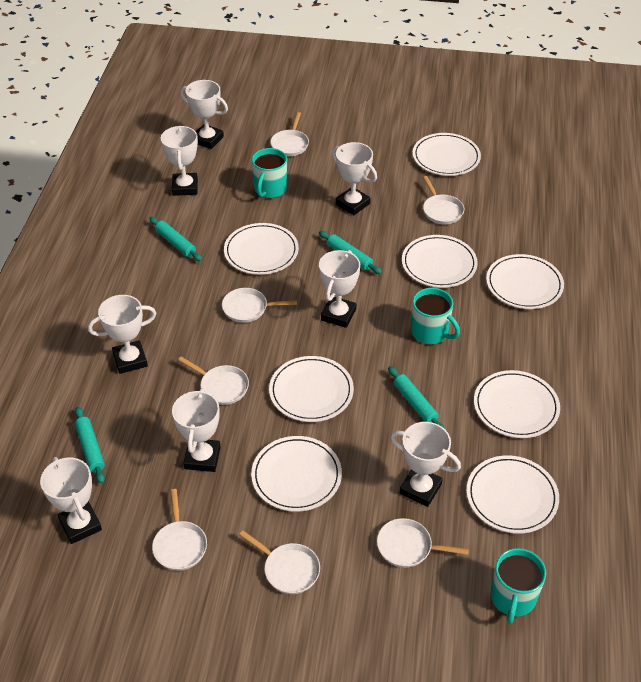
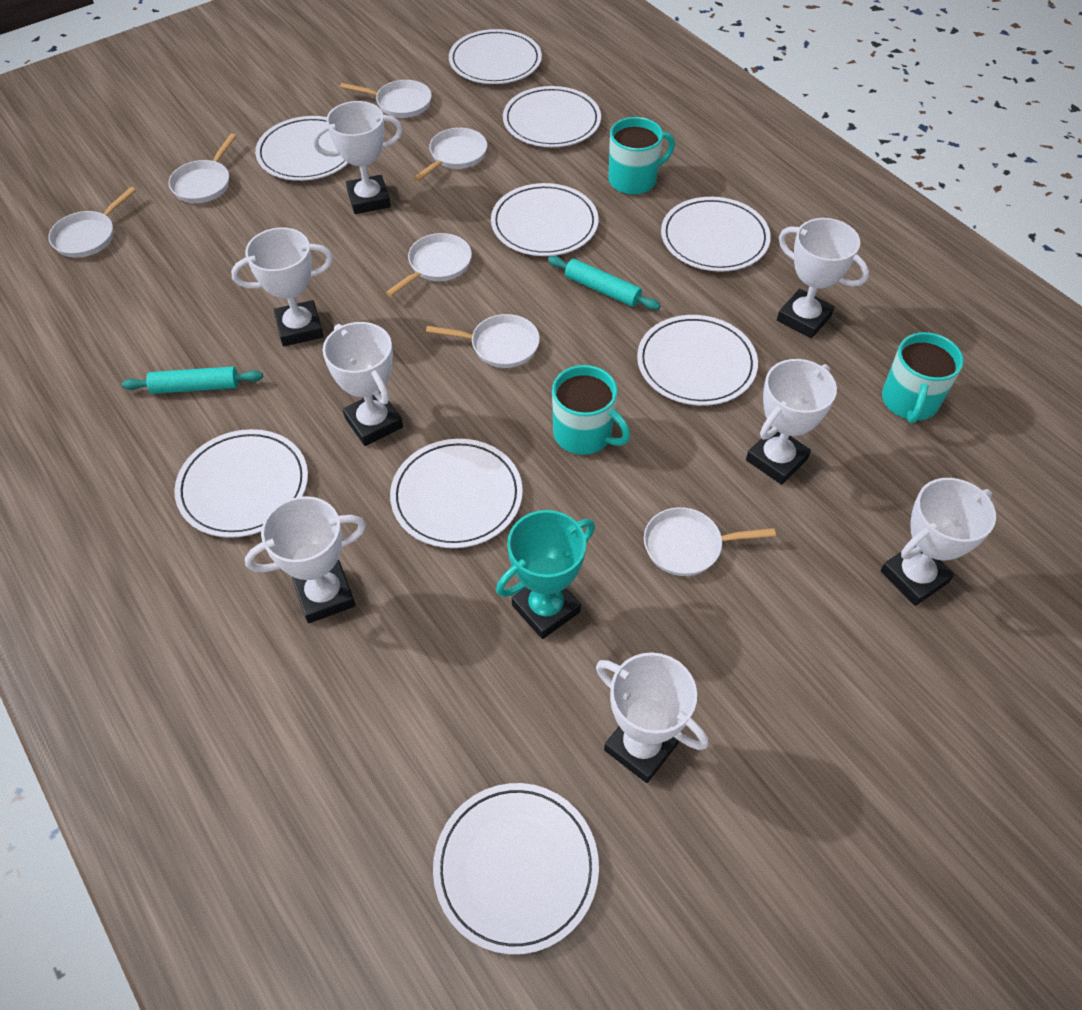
turquoise rolling pin: 4 -> 2
turquoise trophy: 0 -> 1
white plate: 8 -> 9

